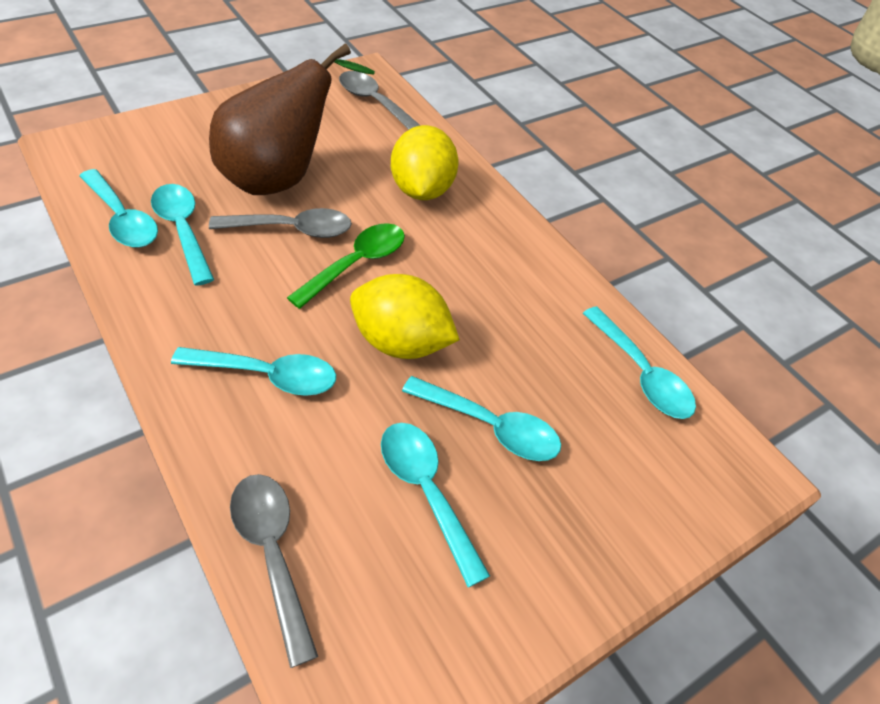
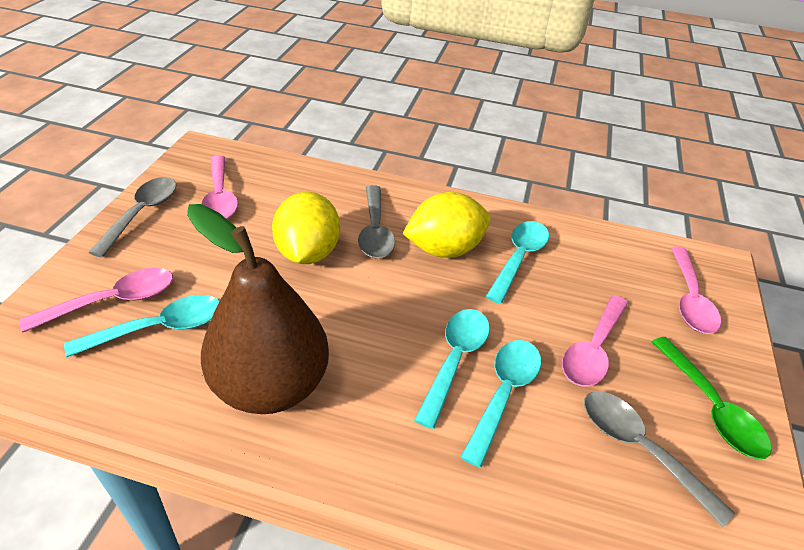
pink spoon: 0 -> 4
turquoise spoon: 6 -> 4

